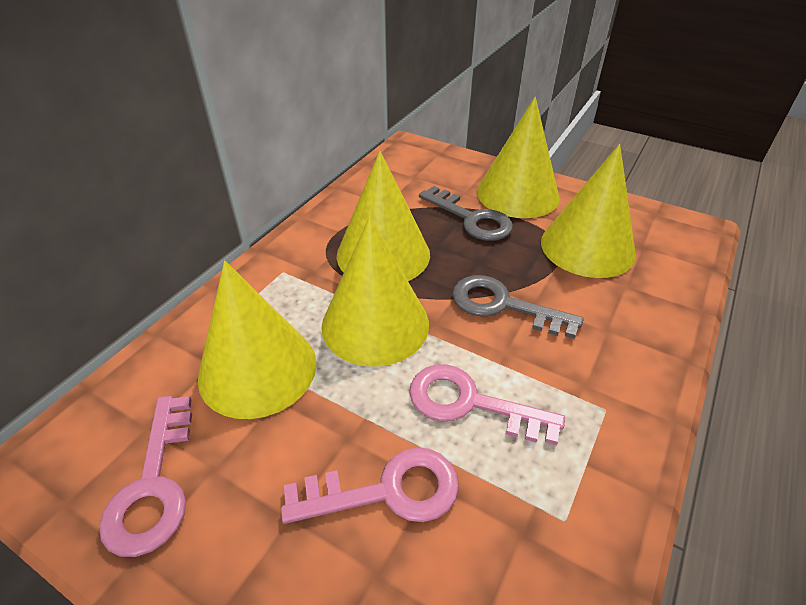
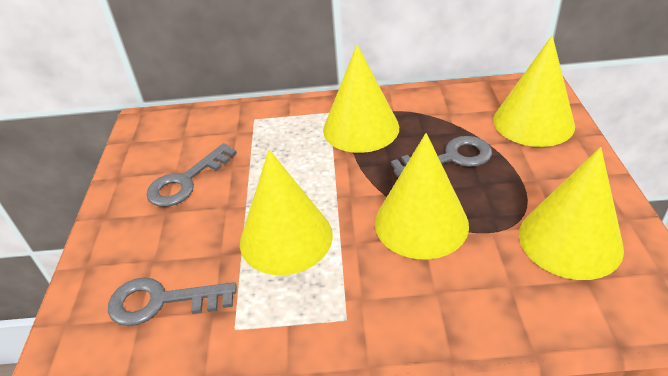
grey key: 2 -> 3
pink key: 3 -> 0

